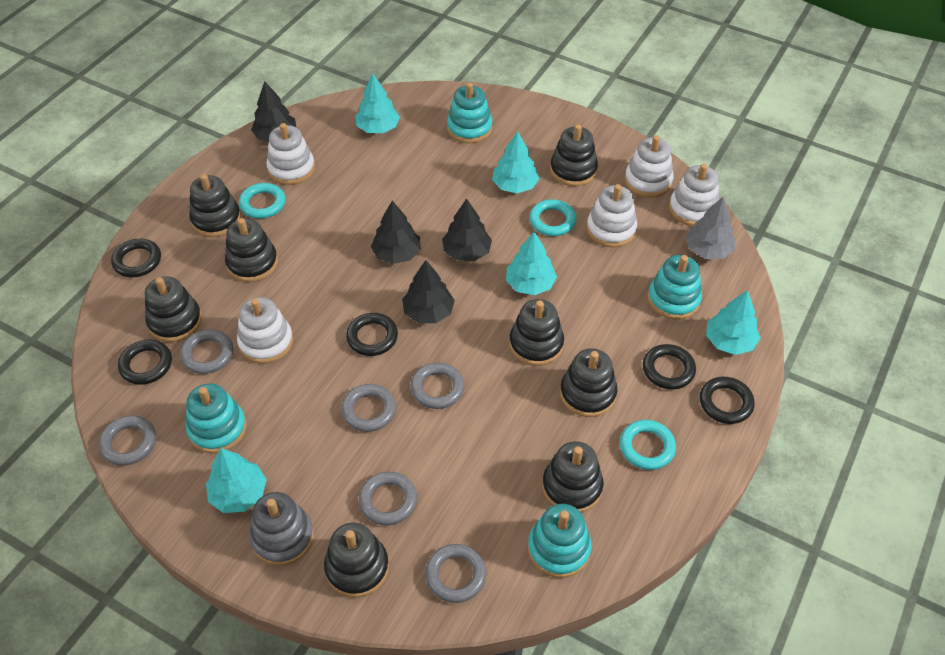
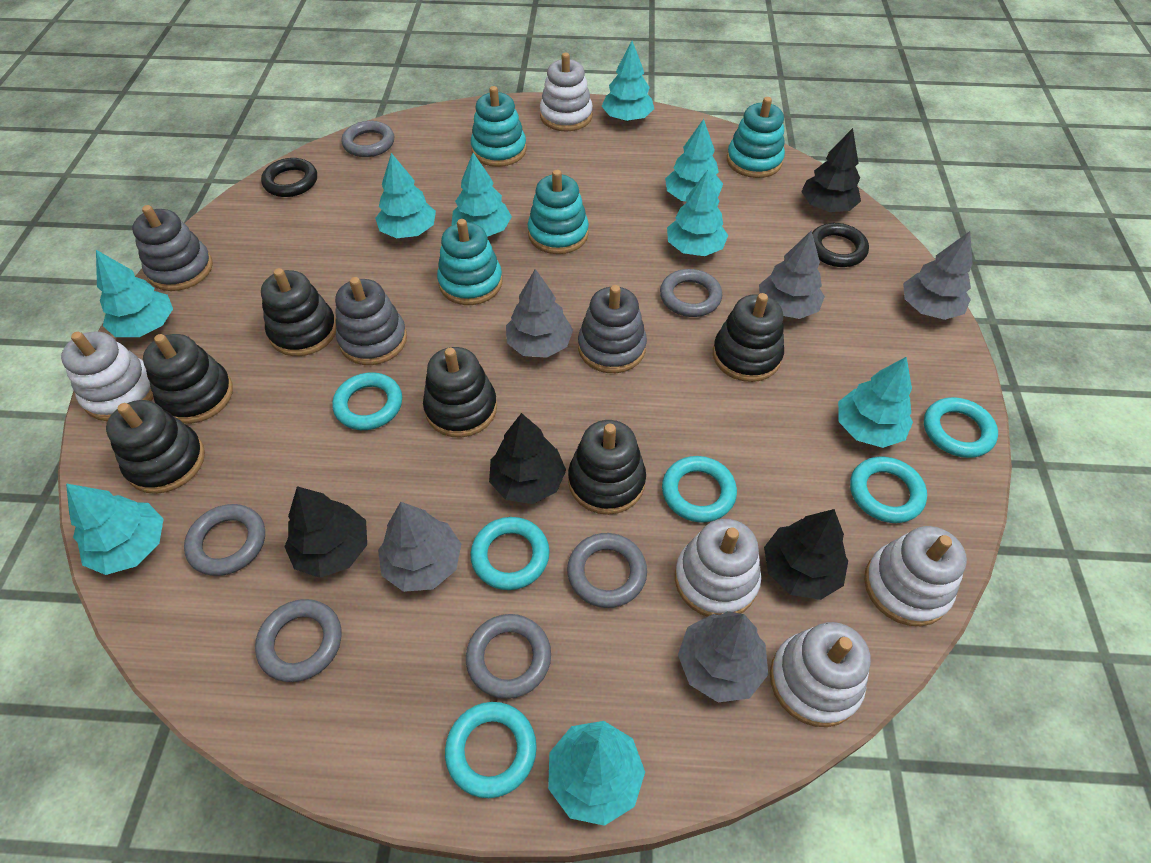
black ring: 5 -> 2
black stacking toy: 8 -> 6
grey stacking toy: 1 -> 3
grey tree: 1 -> 5
turquoise ring: 3 -> 6
turquoise tree: 5 -> 9

